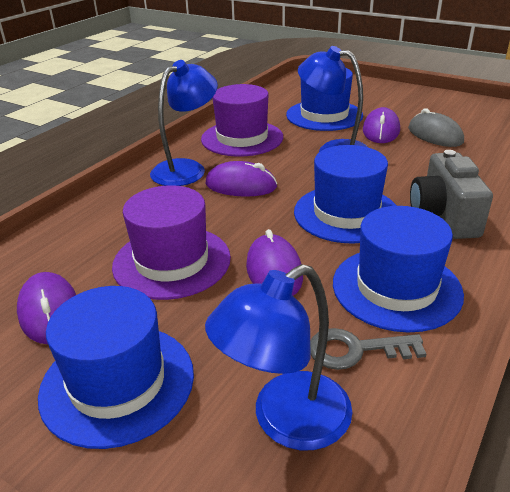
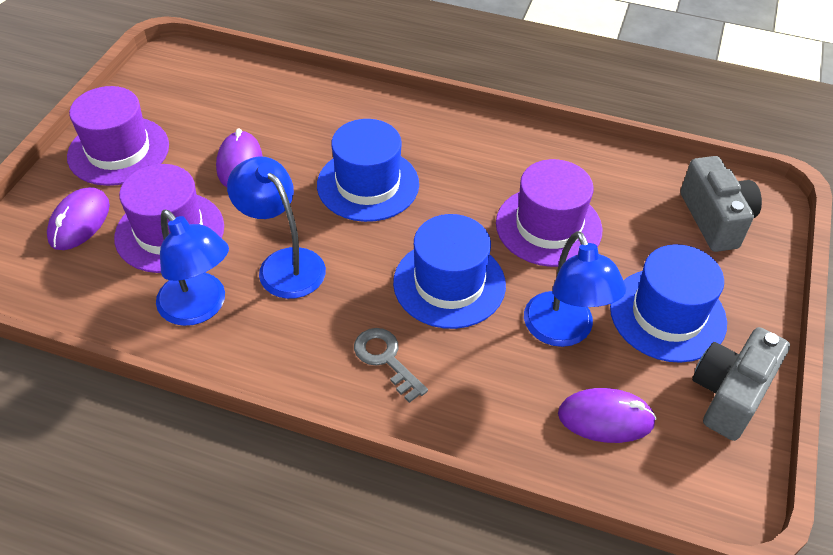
blue hat: 4 -> 3
grey camera: 1 -> 2
grey mouse: 1 -> 0
purple hat: 2 -> 3
purple mouse: 4 -> 3

